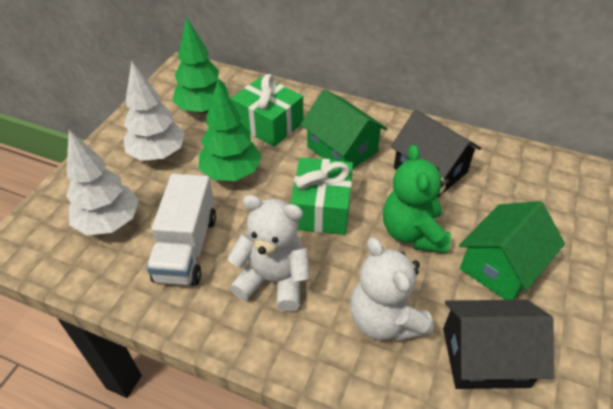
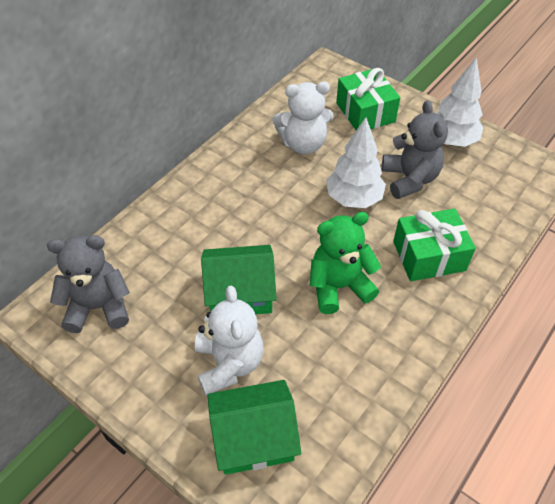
black house: 2 -> 0
green tree: 2 -> 0
grey teddy bear: 0 -> 2
white truck: 1 -> 0

